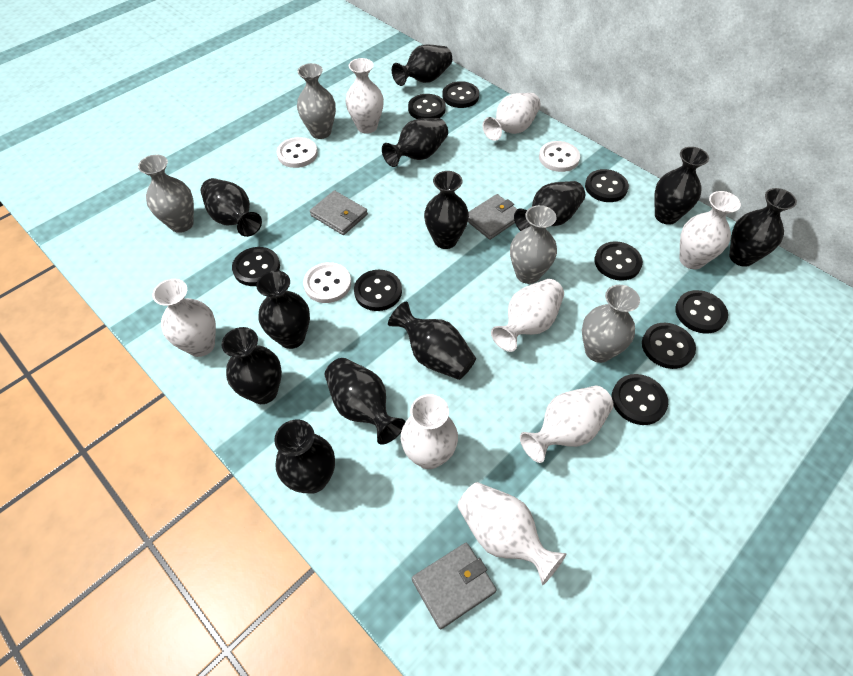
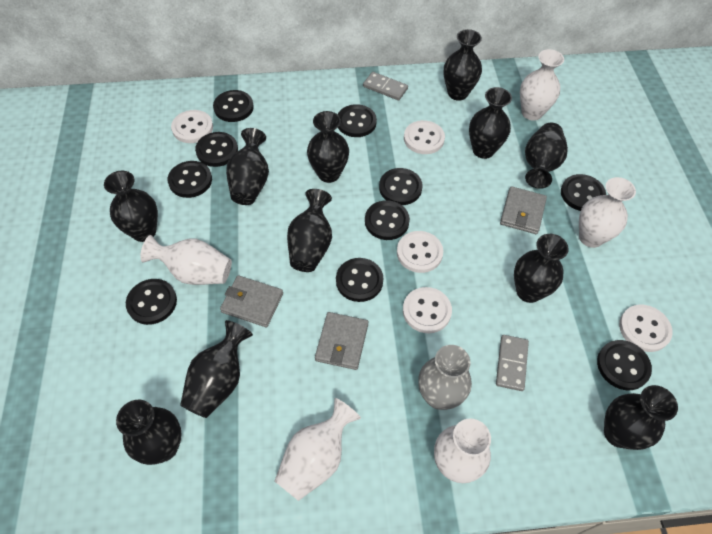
black button: 9 -> 10
black vase: 12 -> 11
grey domino: 0 -> 2
grey vase: 4 -> 1
white button: 3 -> 5
white vase: 8 -> 5

